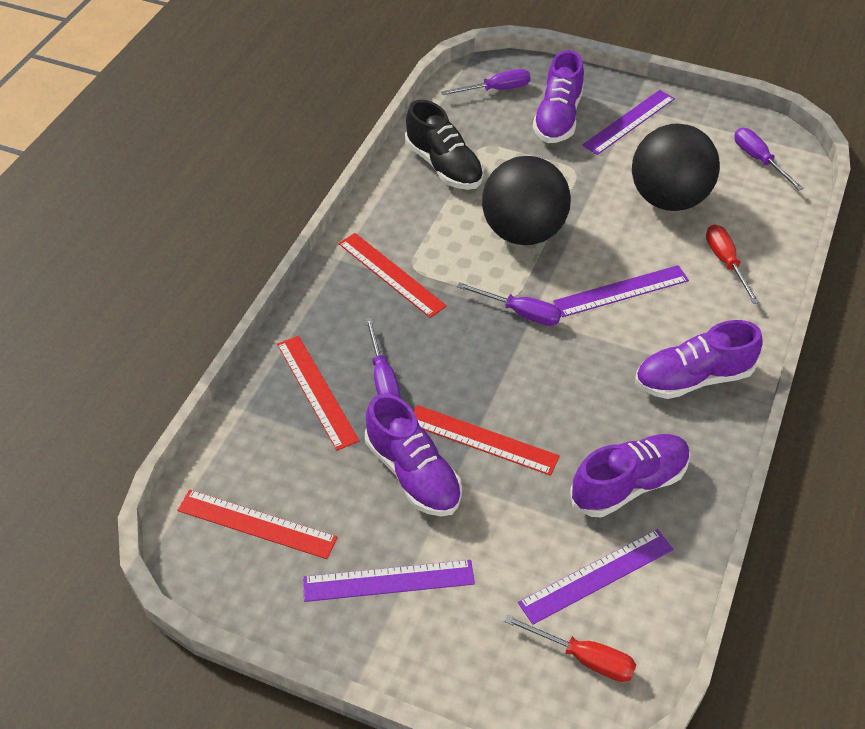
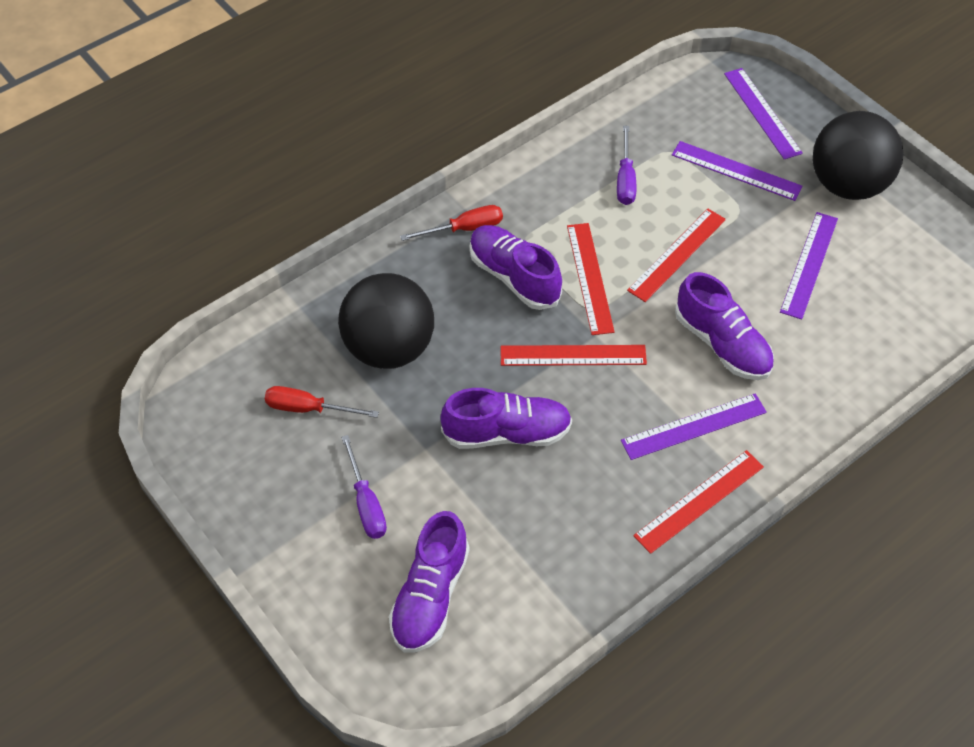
black shoe: 1 -> 0
purple screwdriver: 4 -> 2

